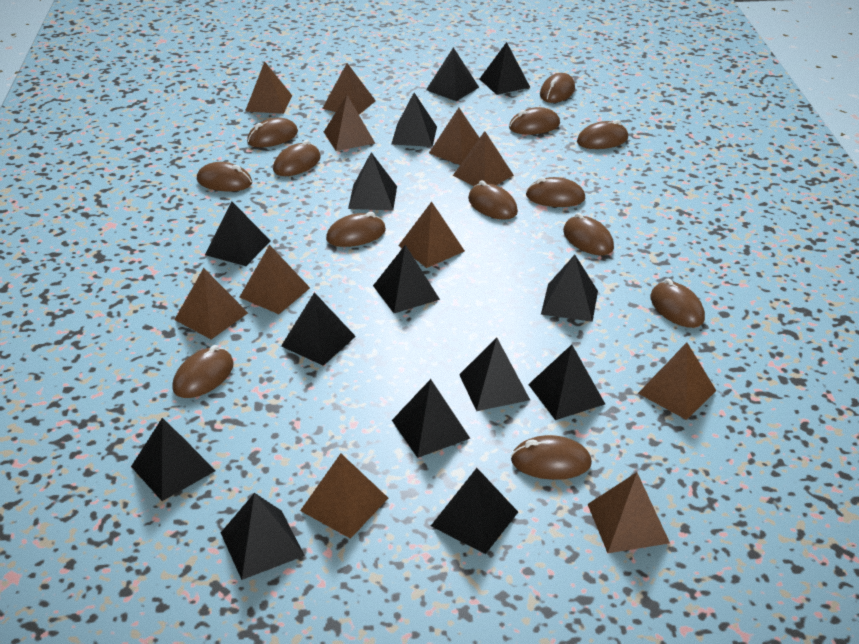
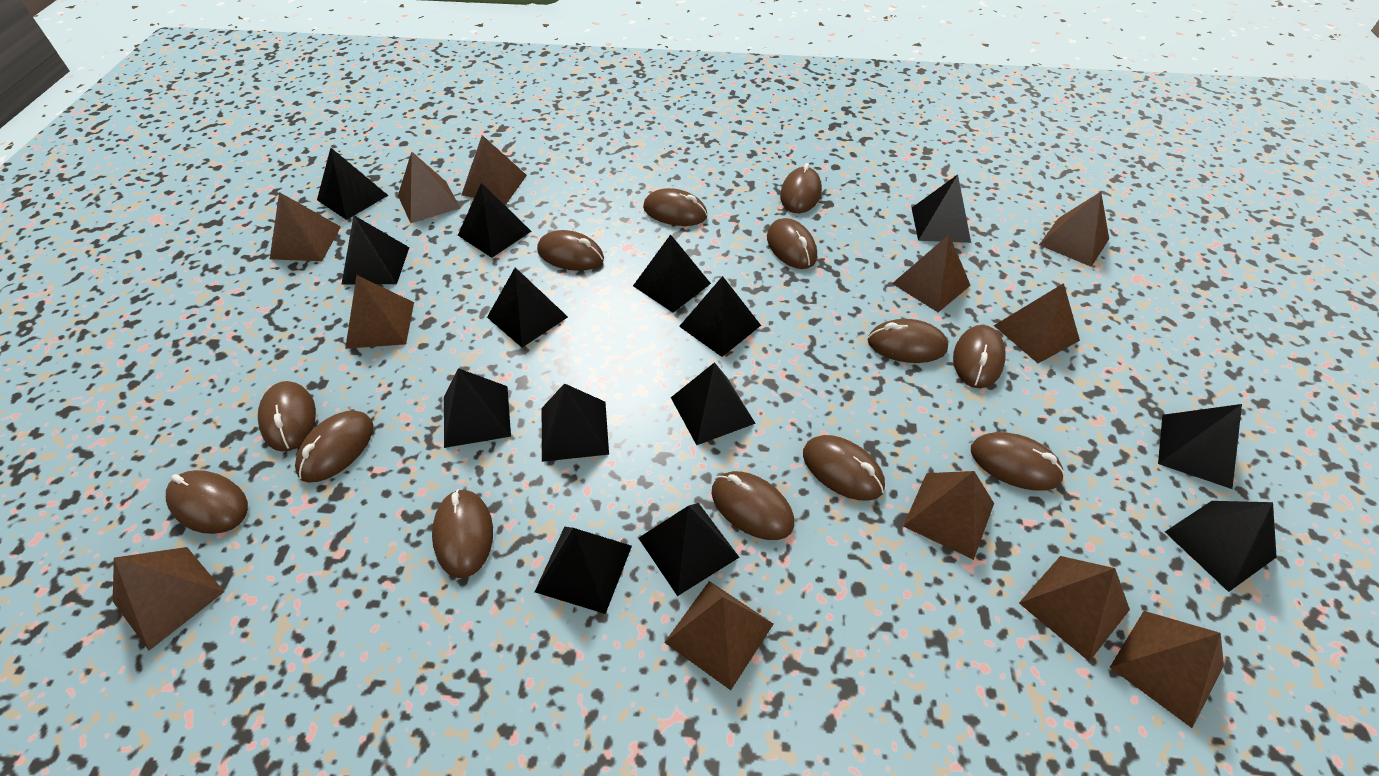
brown pyramid: 11 -> 12

